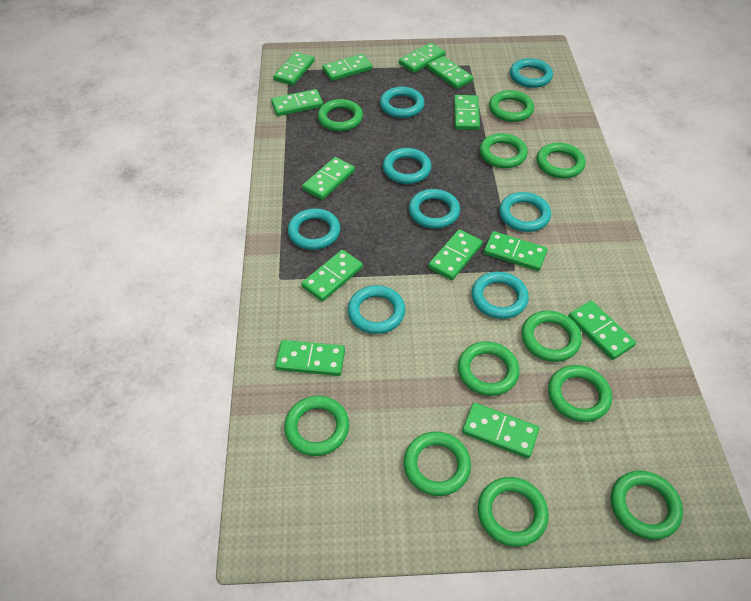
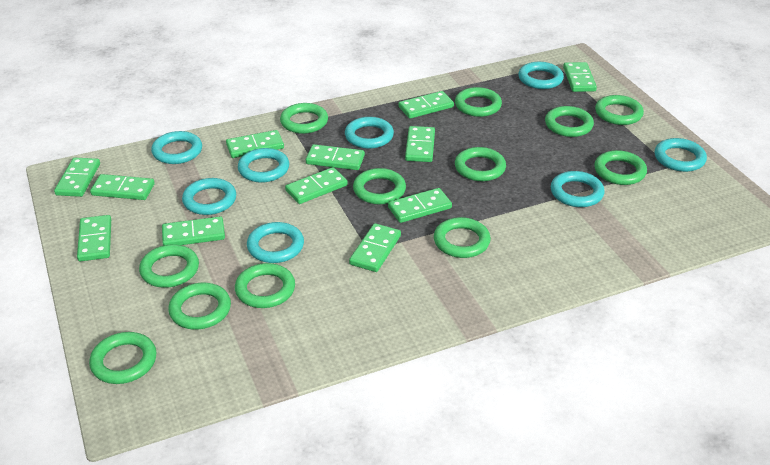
green domino: 13 -> 12
green ring: 11 -> 12

